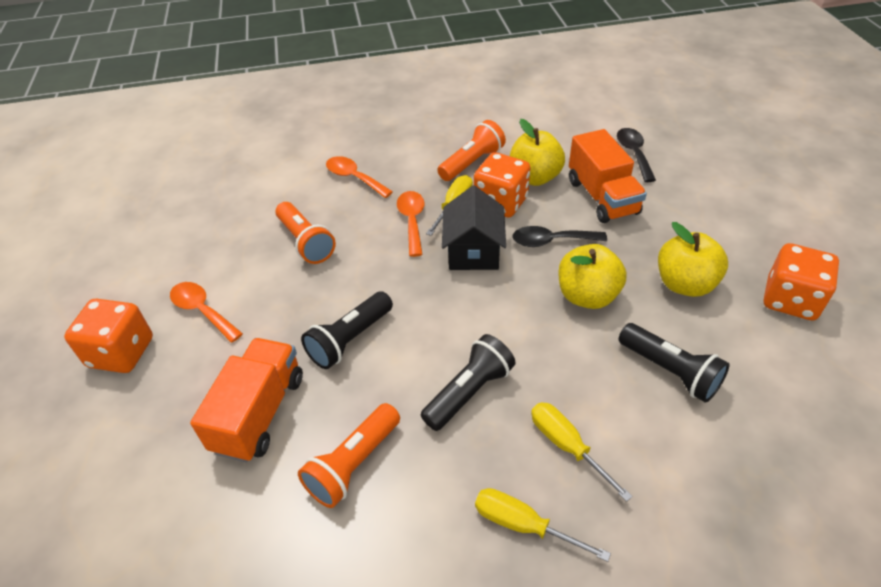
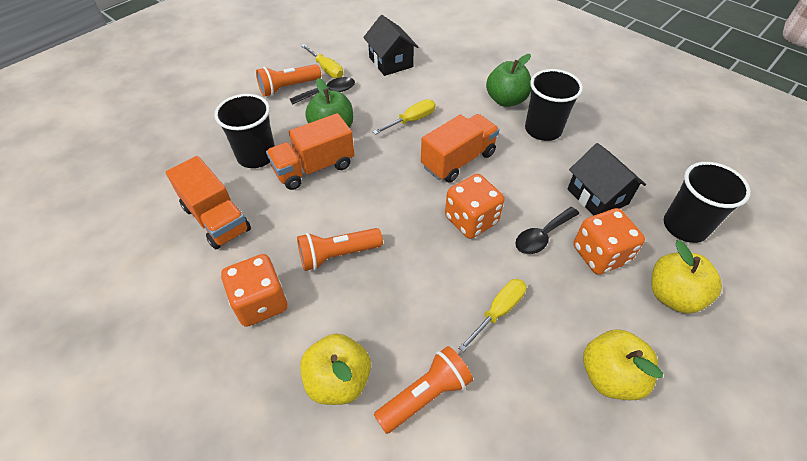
black cup: 0 -> 3
black flashlight: 3 -> 0
black house: 1 -> 2
green apple: 0 -> 2
orange spoon: 3 -> 0
orange truck: 2 -> 3

